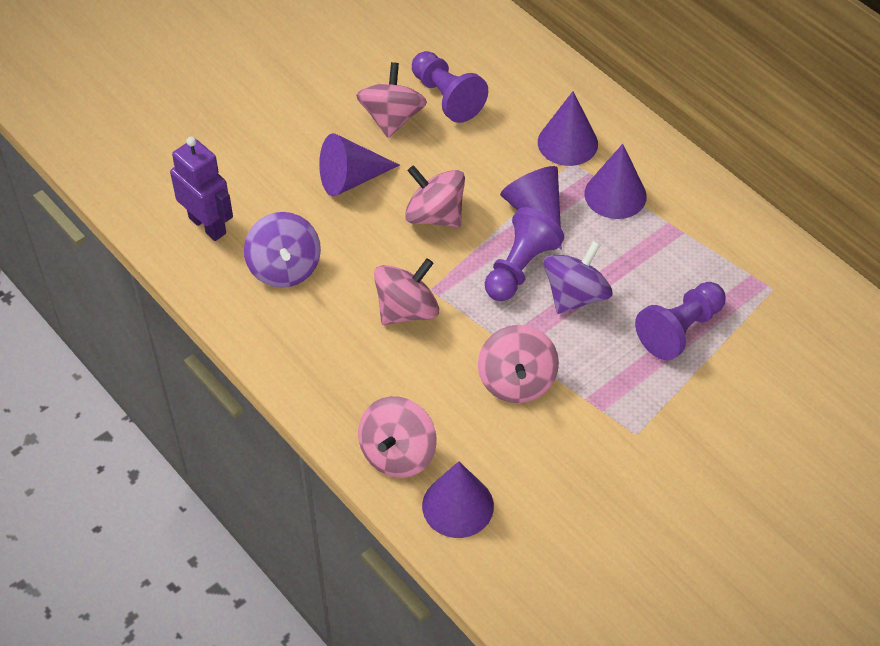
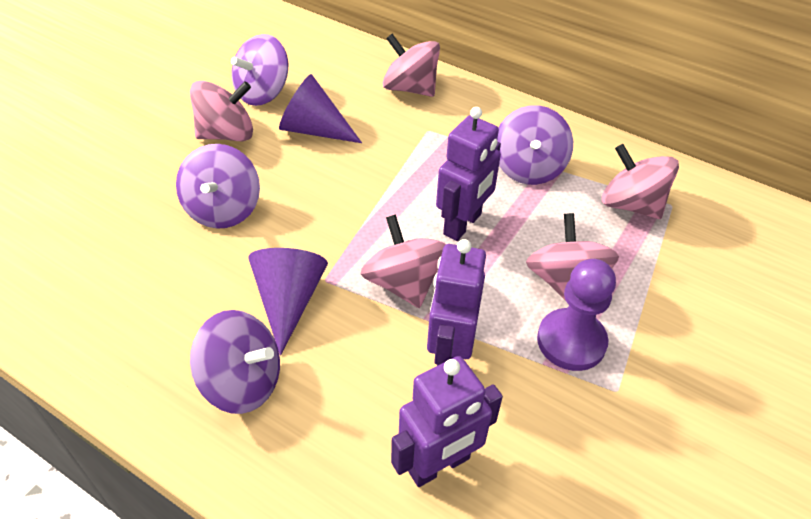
purple cone: 5 -> 2
purple pawn: 3 -> 1
purple robot: 1 -> 3
purple spinning top: 2 -> 4

